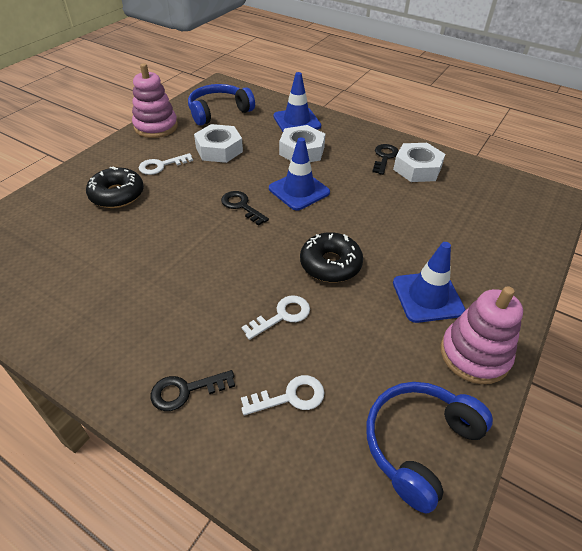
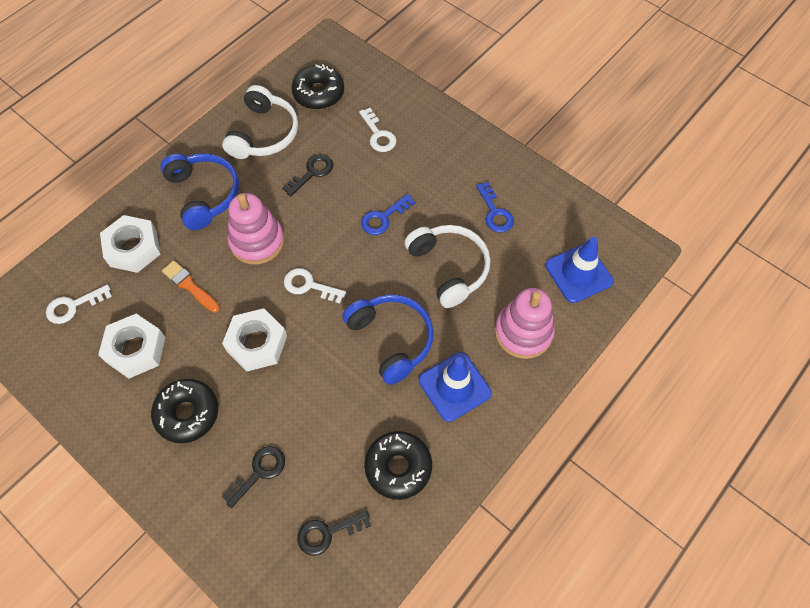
black donut: 2 -> 3
blue key: 0 -> 2
blue traffic cone: 3 -> 2
orange brush: 0 -> 1
white headphones: 0 -> 2

